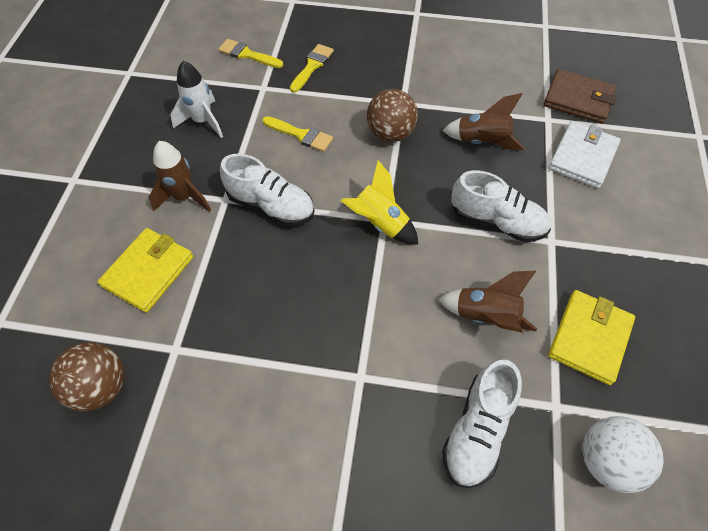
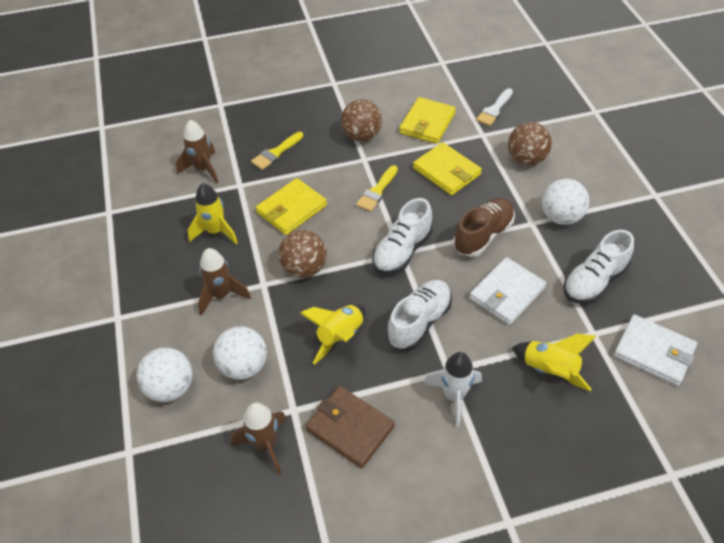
brown ball: 2 -> 3
brown shoe: 0 -> 1
white ball: 1 -> 3
white brush: 0 -> 1
white wallet: 1 -> 2
yellow brush: 3 -> 2
yellow rocket: 1 -> 3
yellow wallet: 2 -> 3

